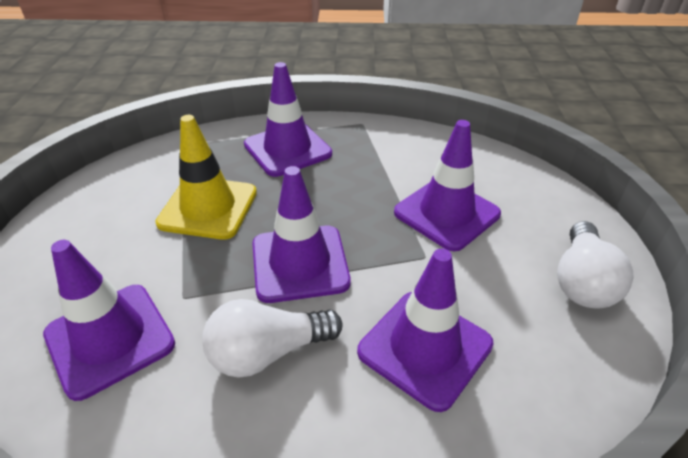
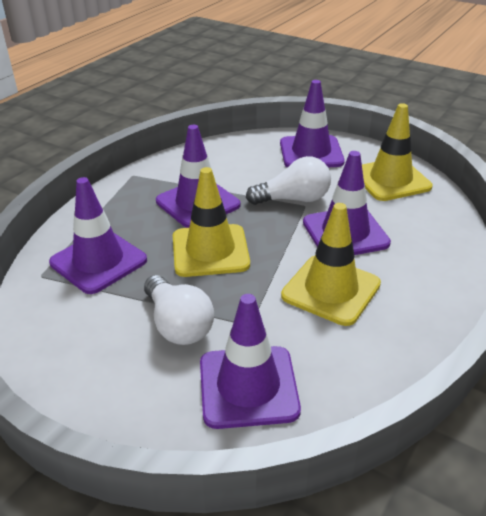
yellow traffic cone: 1 -> 3

